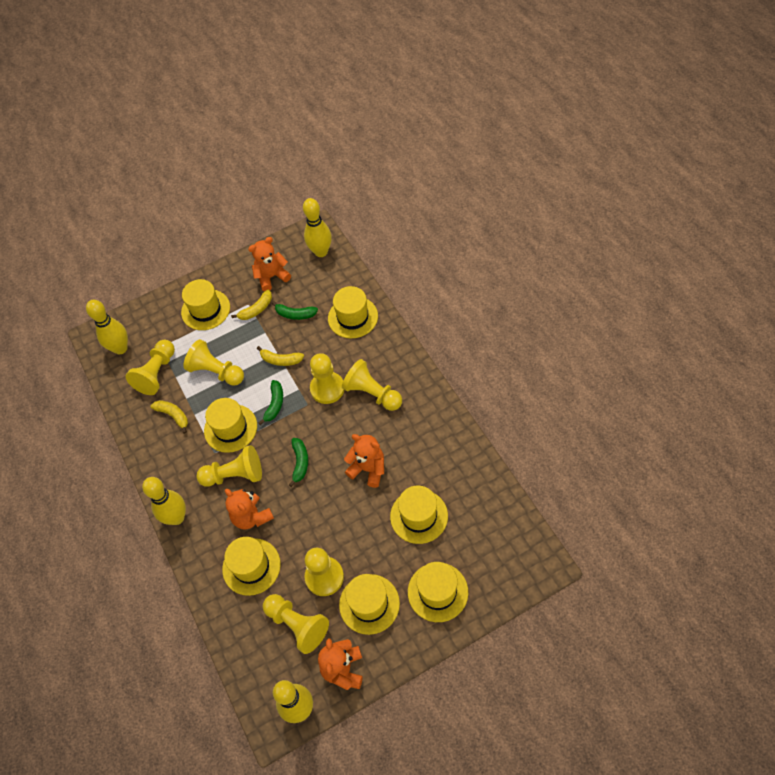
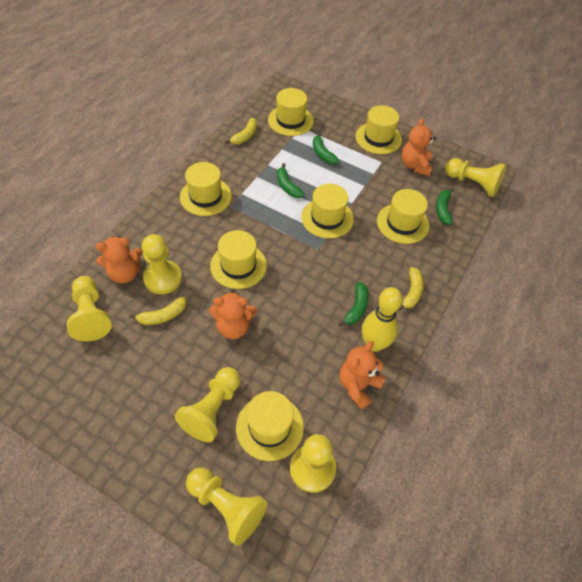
green banana: 3 -> 4
yellow bowling pin: 4 -> 1
yellow pawn: 7 -> 6

